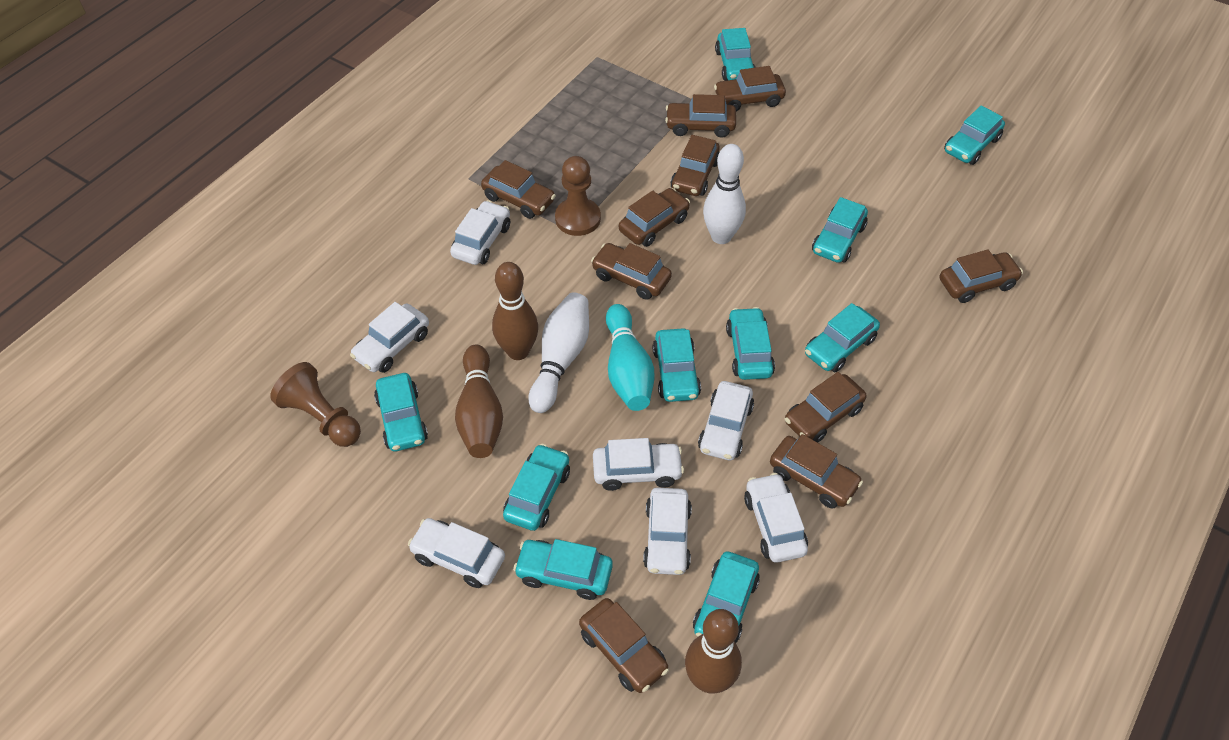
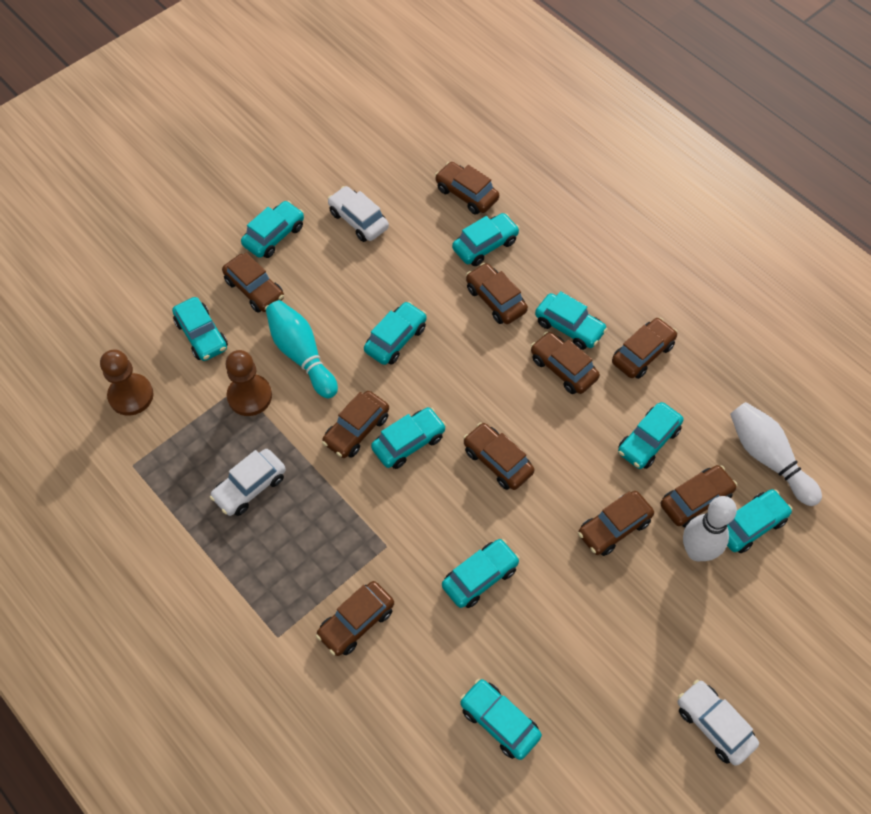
brown bowling pin: 3 -> 0
white car: 7 -> 3

